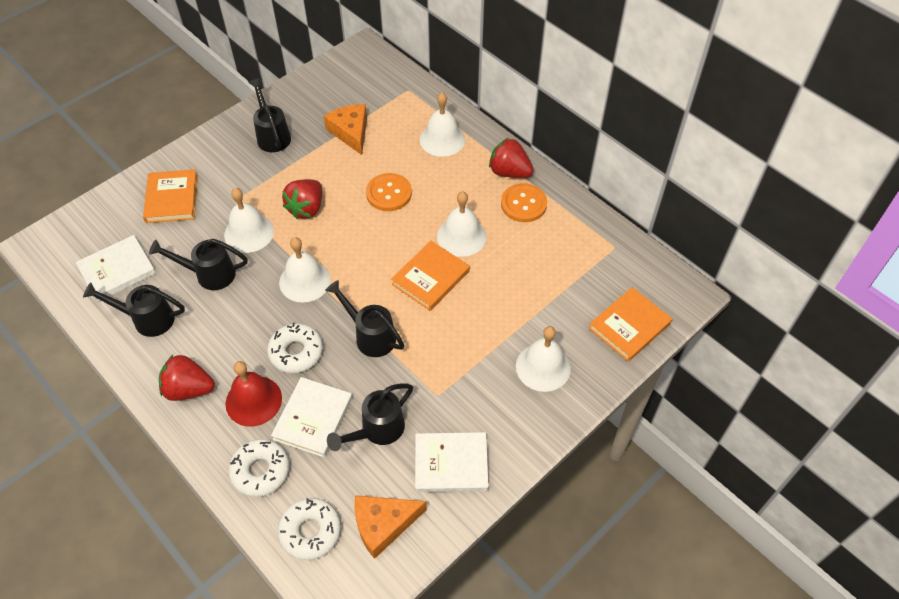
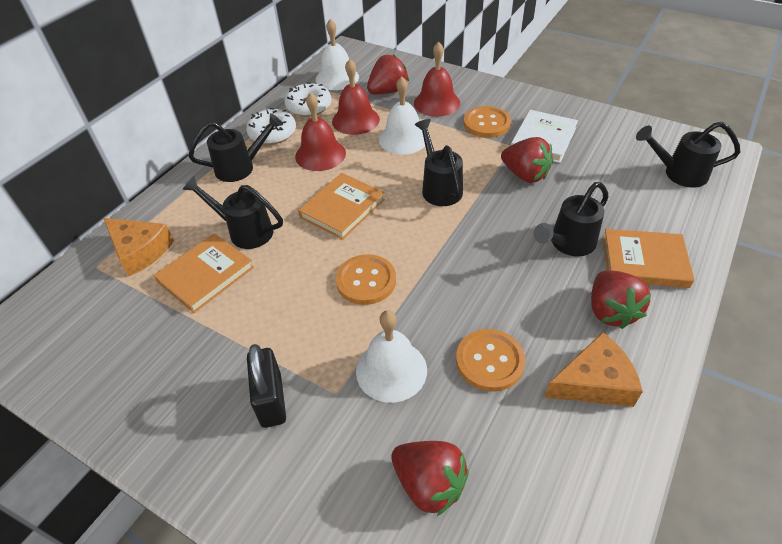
black padlock: 0 -> 1
orange button: 2 -> 3
red bell: 1 -> 3
red strawberry: 3 -> 4
white bell: 5 -> 3
white book: 3 -> 1
white donut: 3 -> 2

